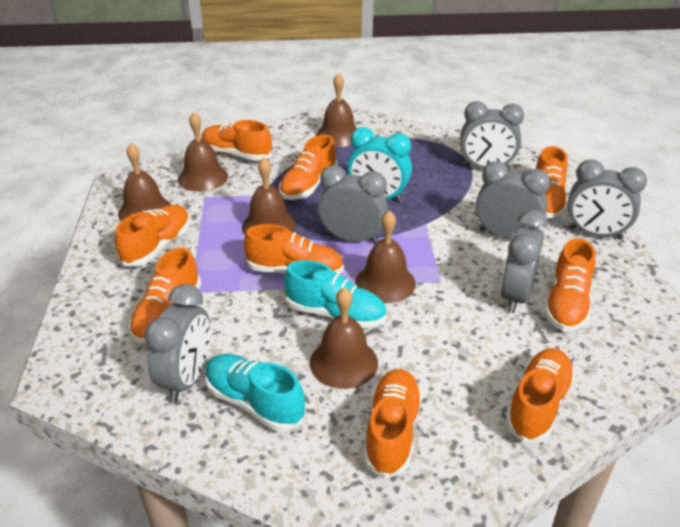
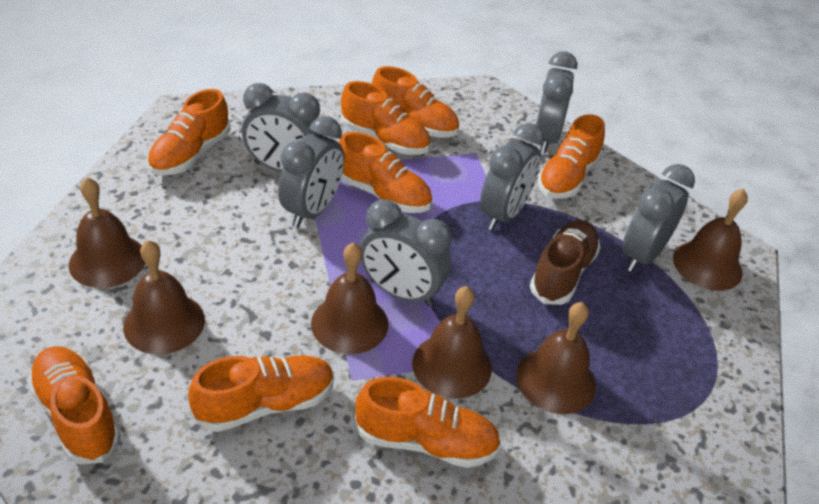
brown shoe: 0 -> 1
orange shoe: 9 -> 8
turquoise clock: 1 -> 0
turquoise shoe: 2 -> 0

